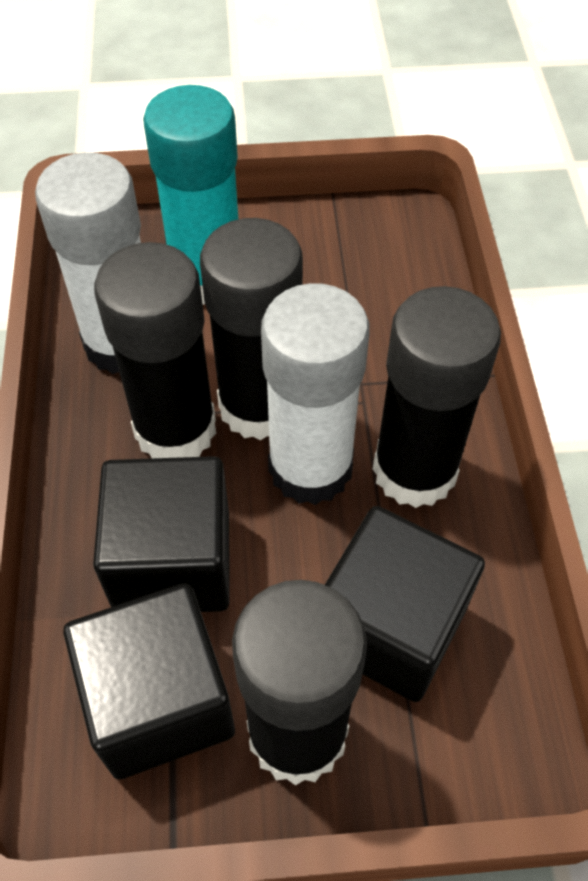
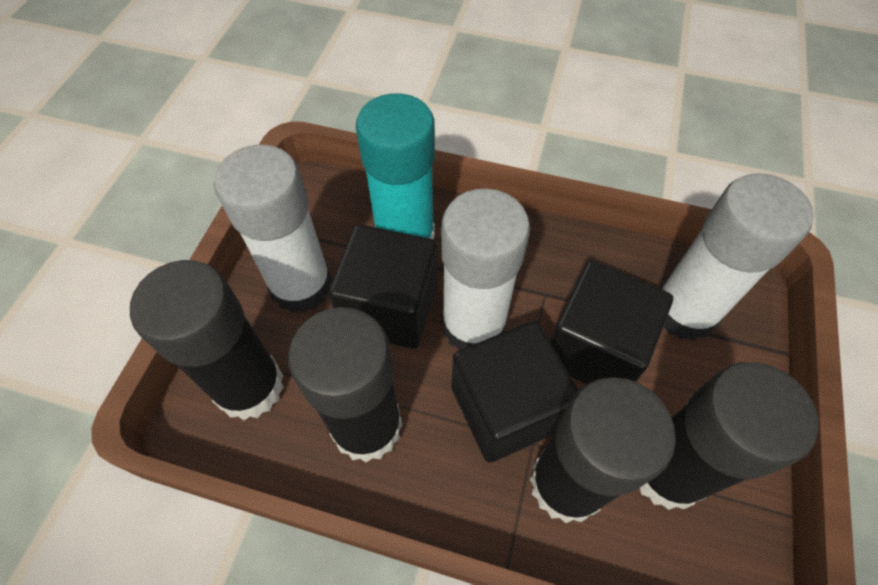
white glue stick: 2 -> 3

